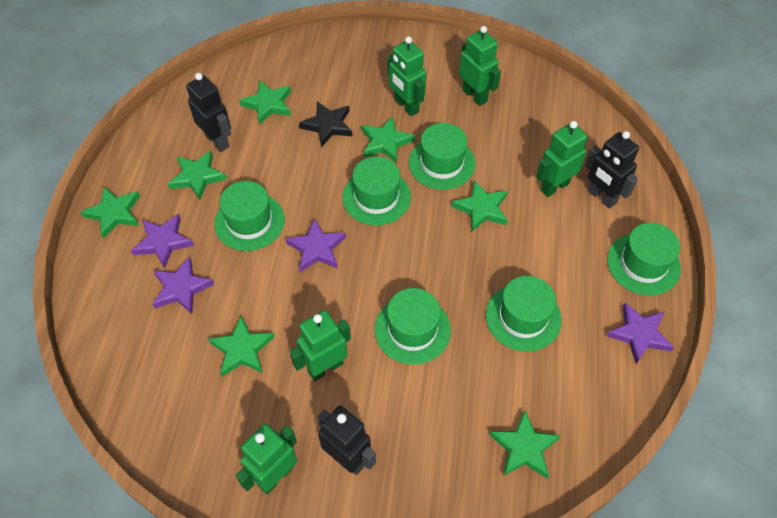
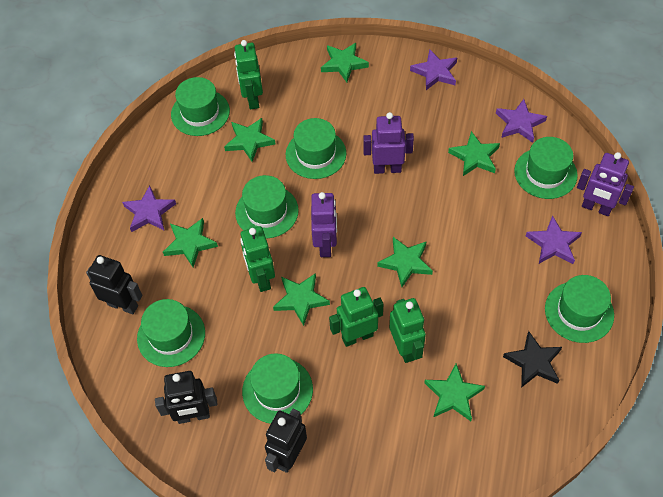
green hat: 6 -> 7
green robot: 5 -> 4
purple robot: 0 -> 3

